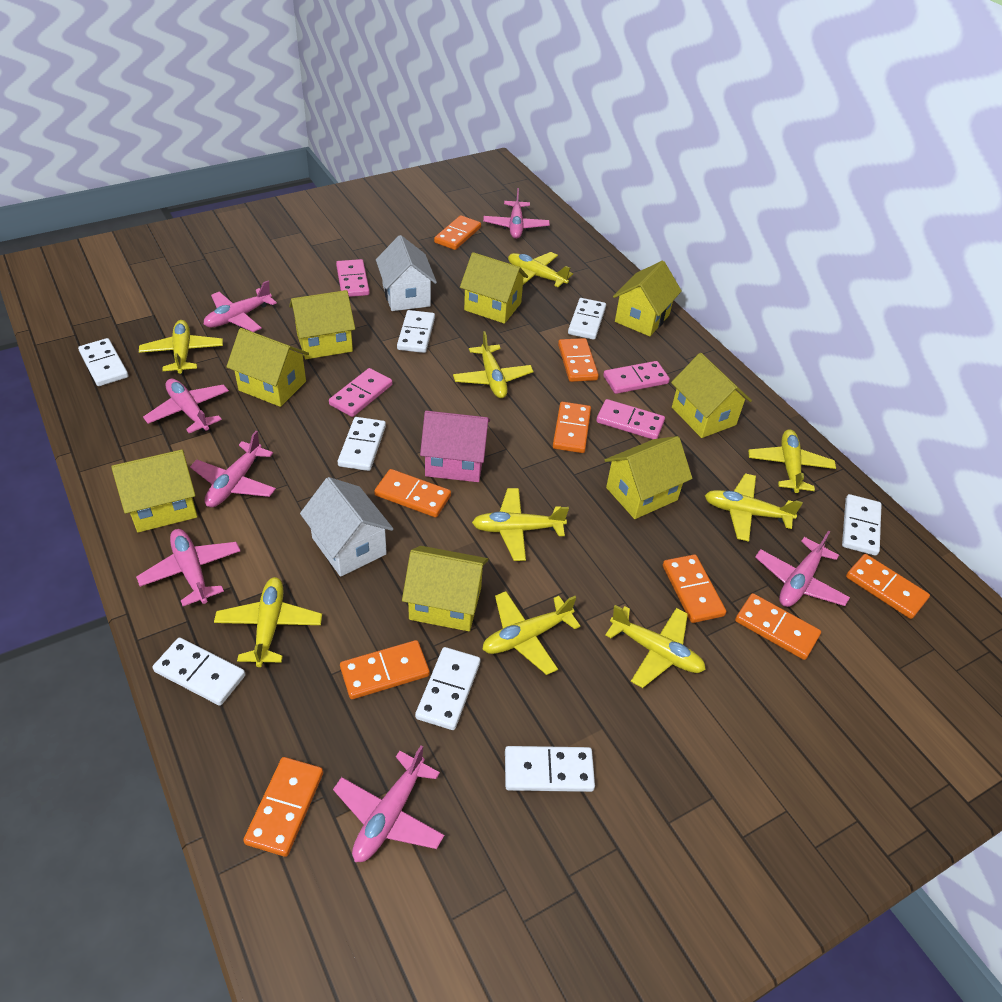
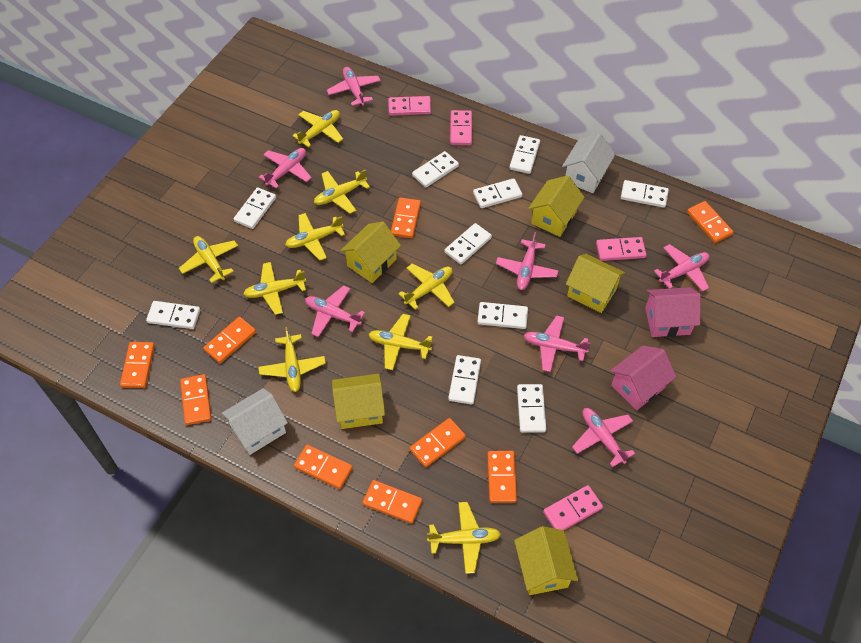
pink house: 1 -> 2
white domino: 8 -> 10
yellow house: 8 -> 5

